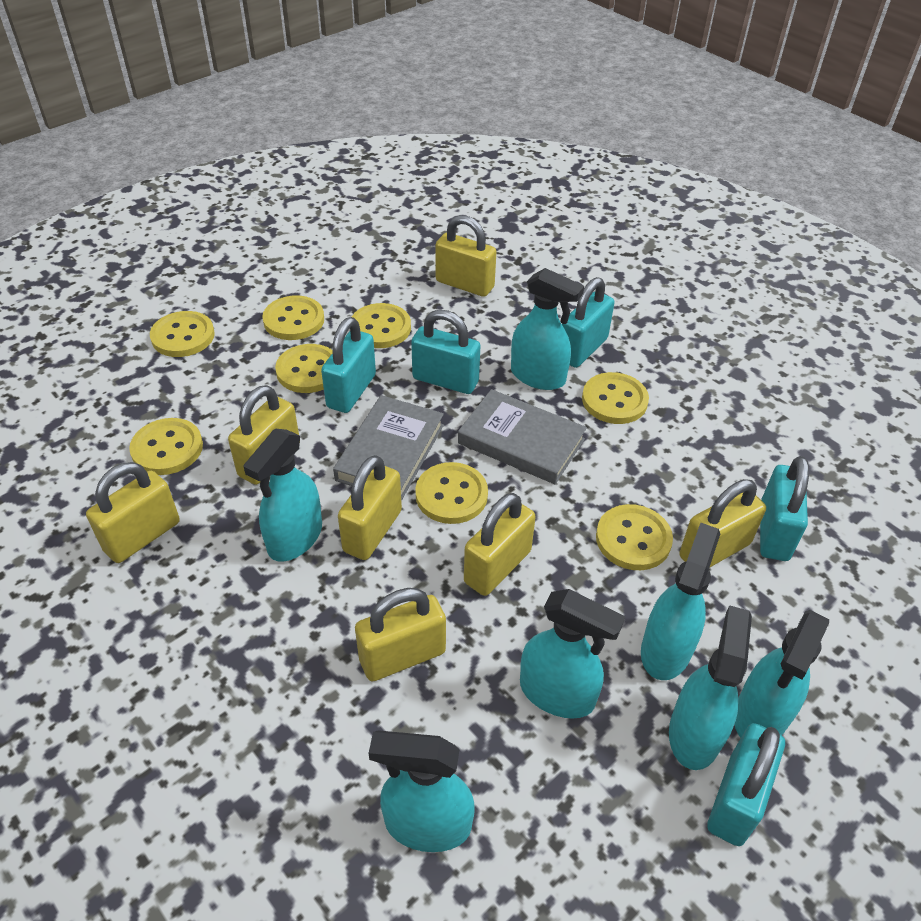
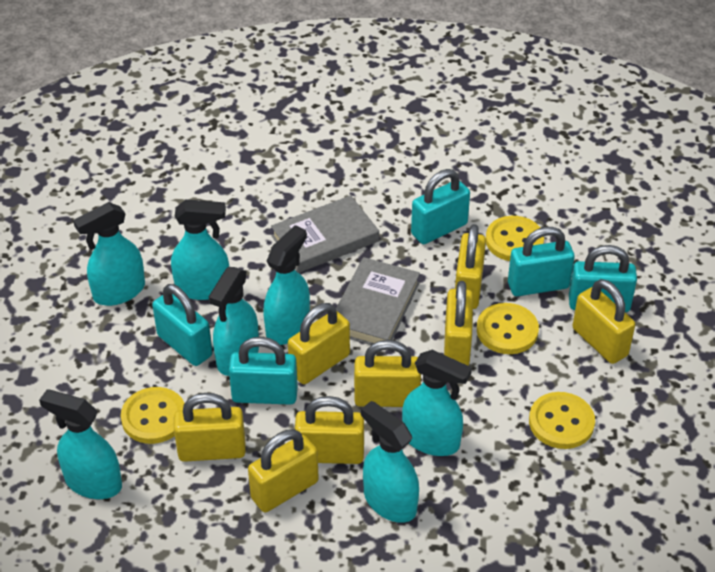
yellow button: 8 -> 4
yellow padlock: 7 -> 8

